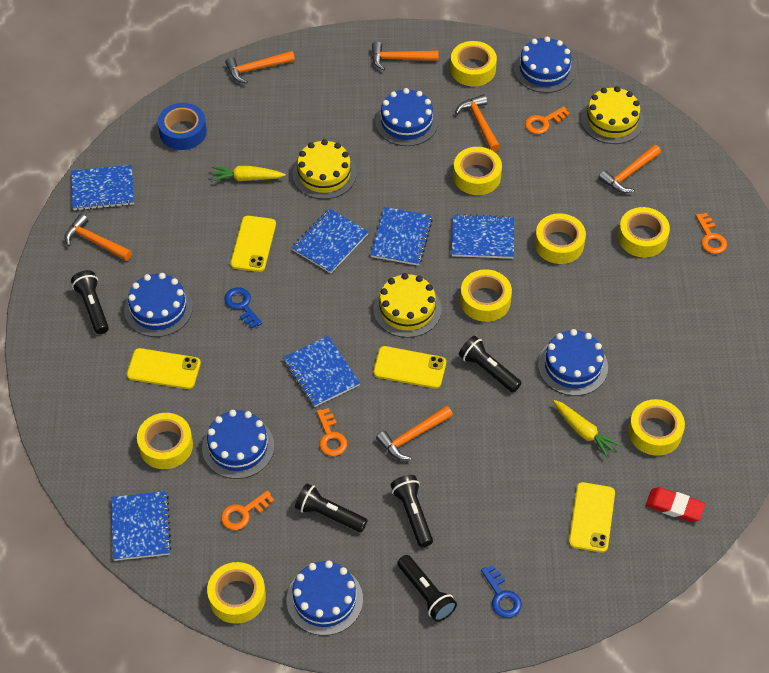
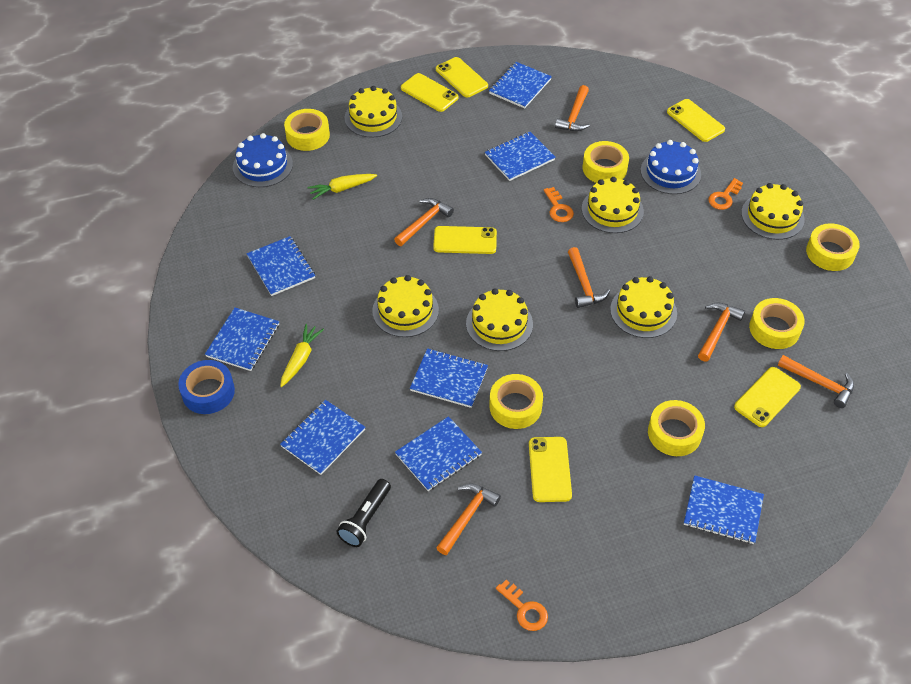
black flashlight: 5 -> 1
blue cake: 6 -> 2
blue key: 2 -> 0
blue notebook: 6 -> 8
orange key: 4 -> 3
red eraser: 1 -> 0
yellow cake: 3 -> 6
yellow phone: 4 -> 6
yellow tape: 8 -> 6

